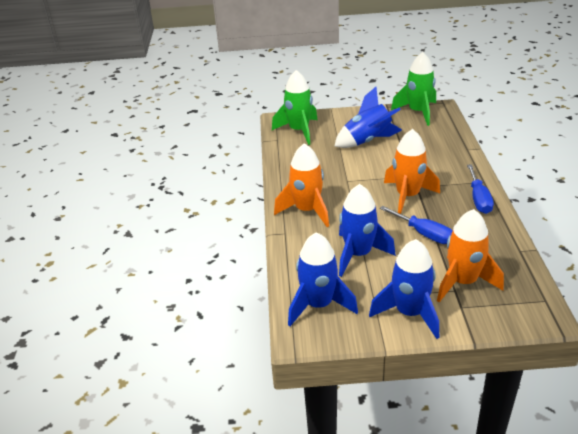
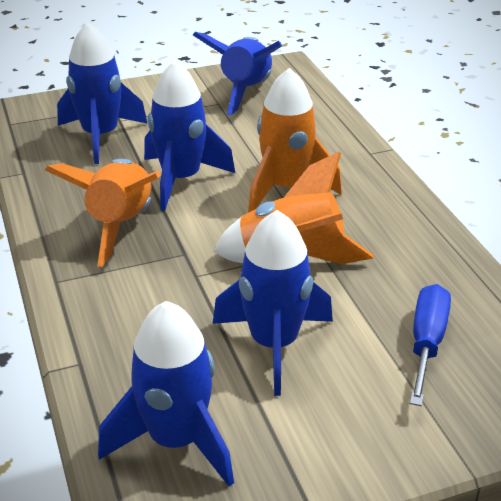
blue rocket: 4 -> 5
blue screwdriver: 2 -> 1
green rocket: 2 -> 0

